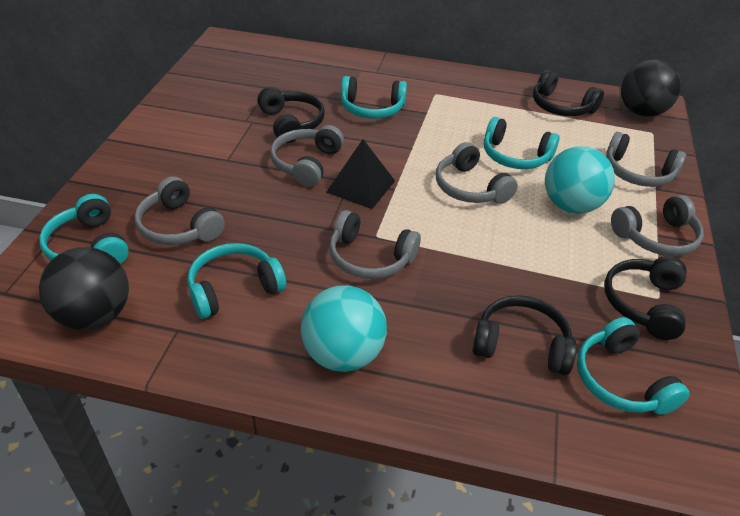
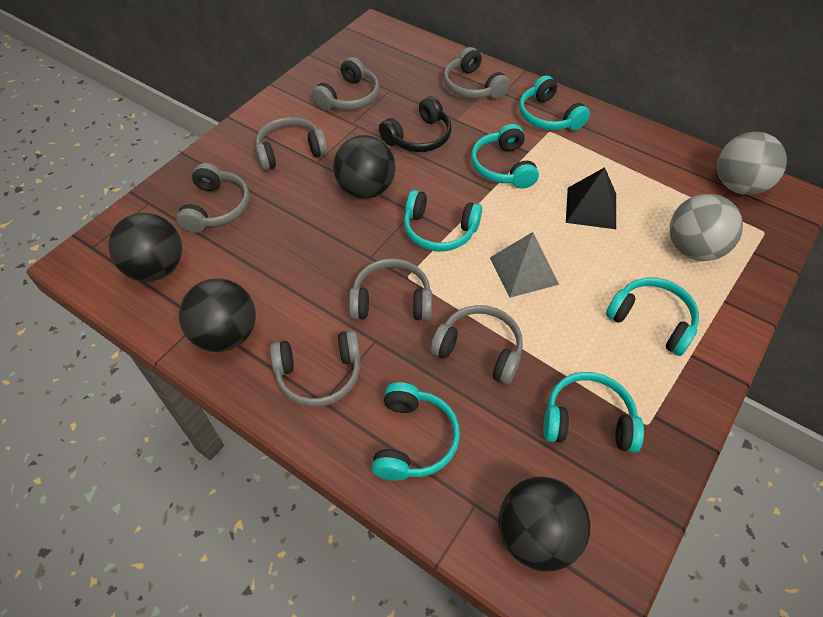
black ball: 2 -> 4
black headphones: 4 -> 1
grey ball: 0 -> 2
grey headphones: 6 -> 7
grey pyramid: 0 -> 1
turquoise ball: 2 -> 0
turquoise headphones: 5 -> 6

